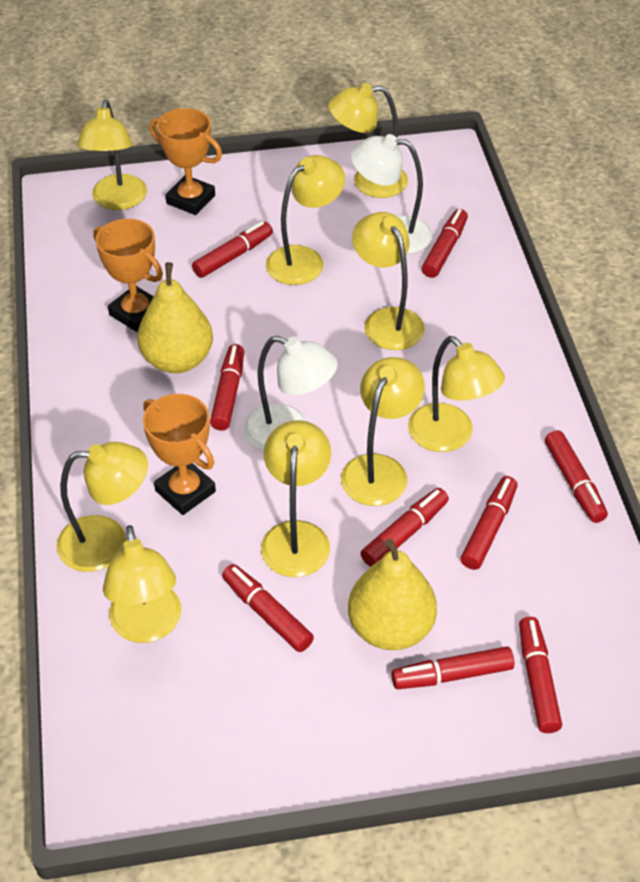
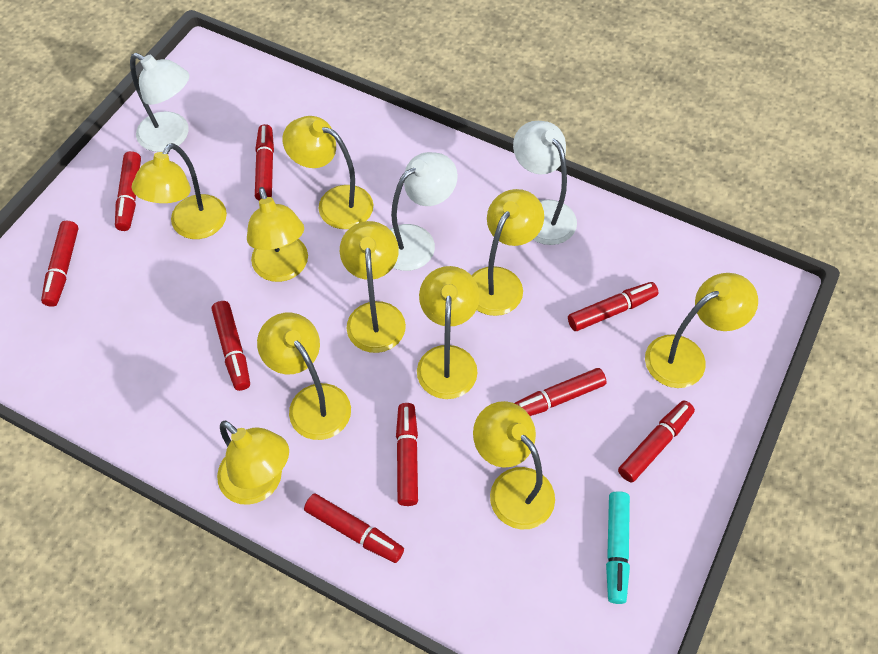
orange trophy: 3 -> 0
turquoise marker: 0 -> 1
white lamp: 2 -> 3
yellow lamp: 9 -> 10
yellow pear: 2 -> 0

